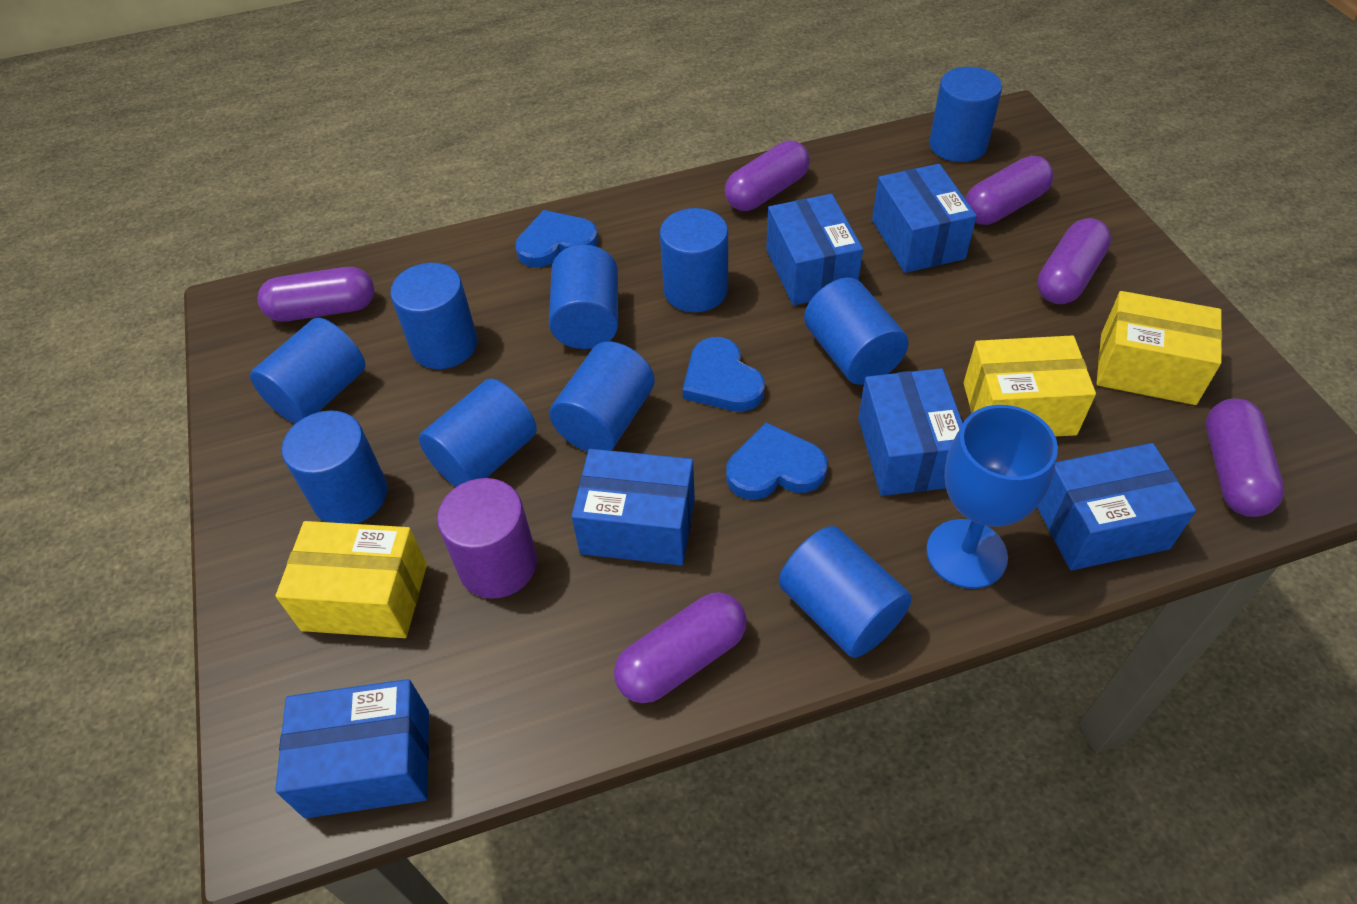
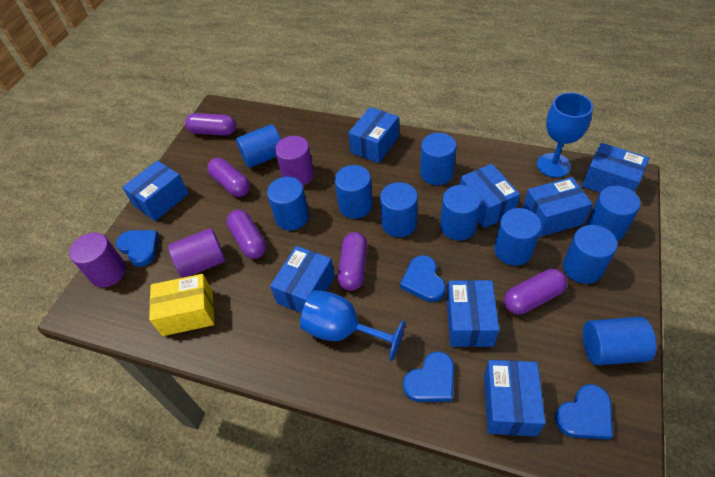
blue box: 6 -> 8
blue goblet: 1 -> 2
blue heart: 3 -> 4
purple capsule: 6 -> 5
purple cylinder: 1 -> 3
yellow box: 3 -> 1

